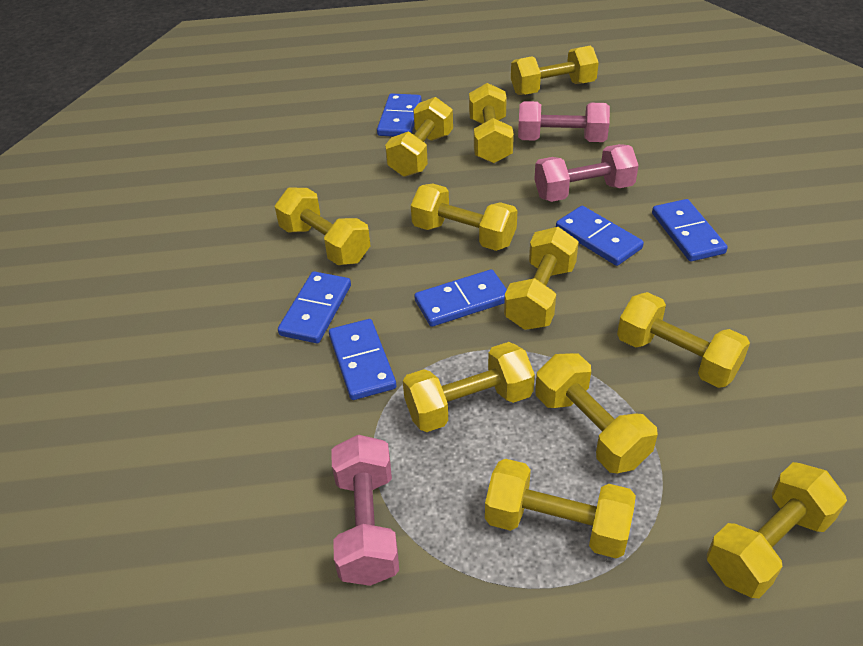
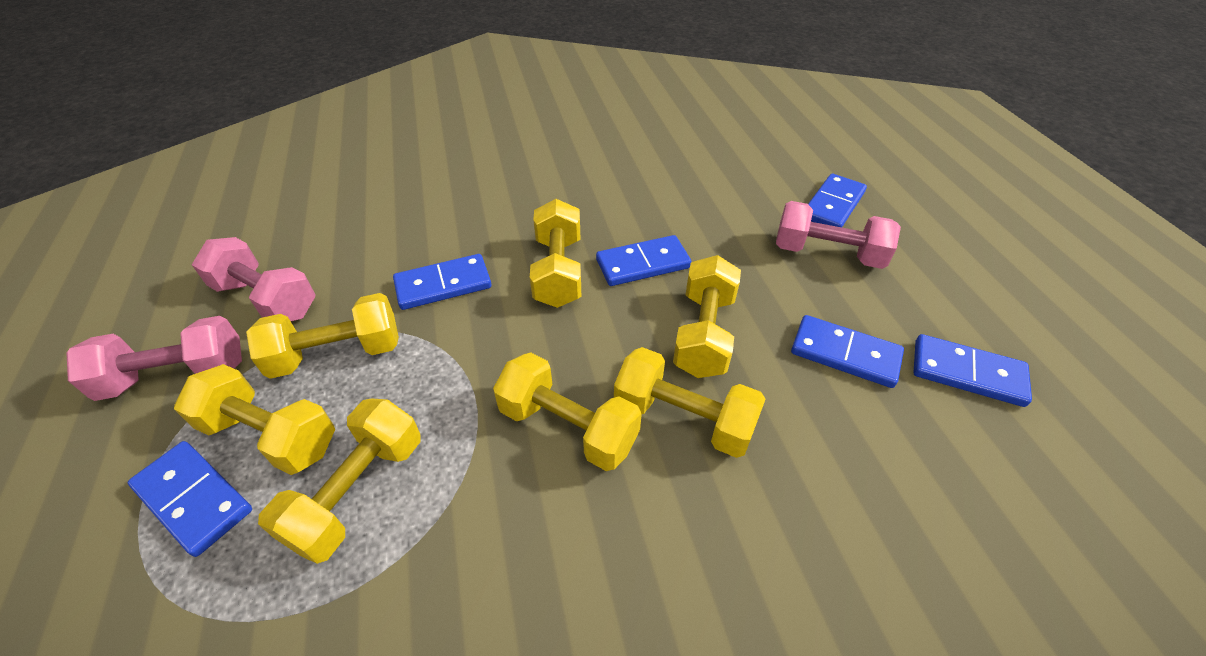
yellow dumbbell: 11 -> 7

